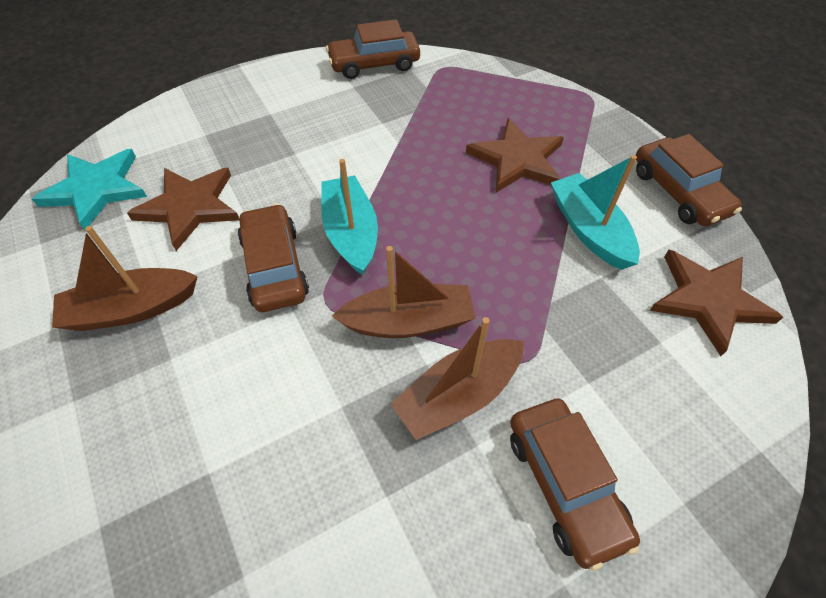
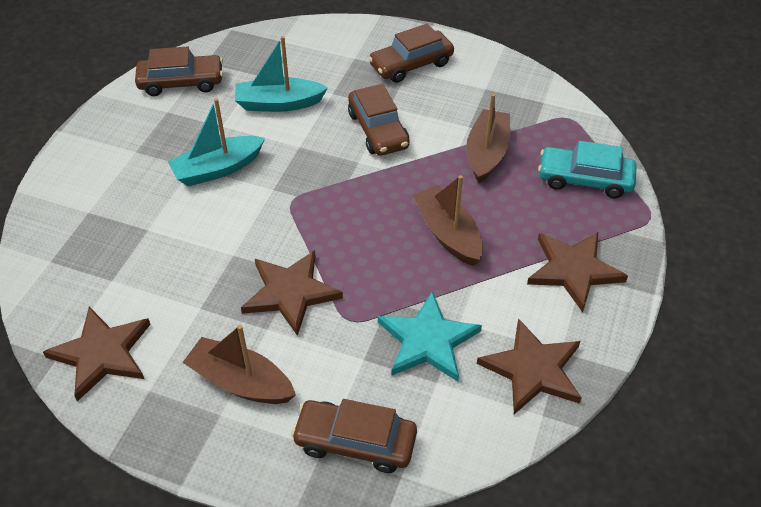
brown star: 3 -> 4
turquoise car: 0 -> 1

